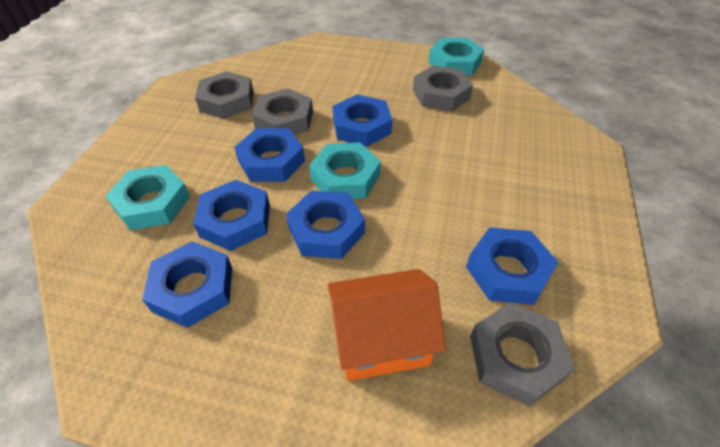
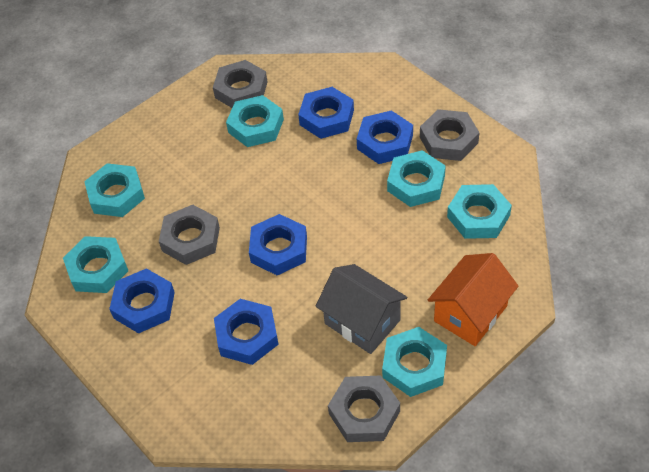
blue nut: 6 -> 5
grey house: 0 -> 1
turquoise nut: 3 -> 6

